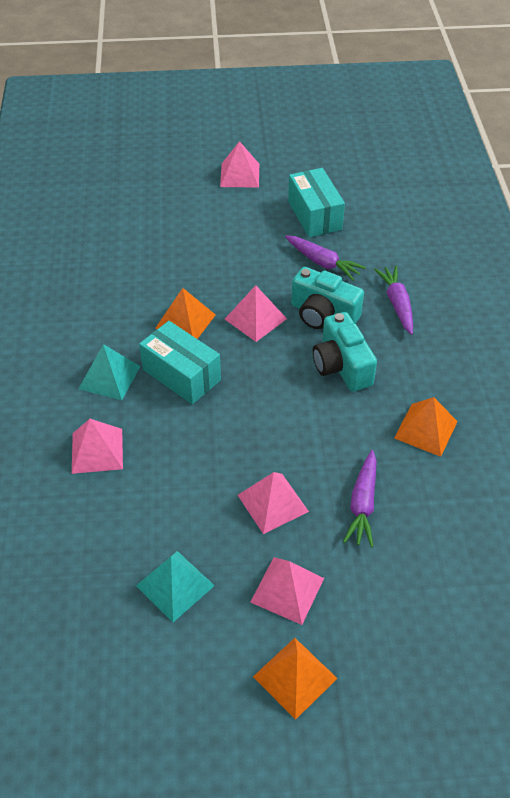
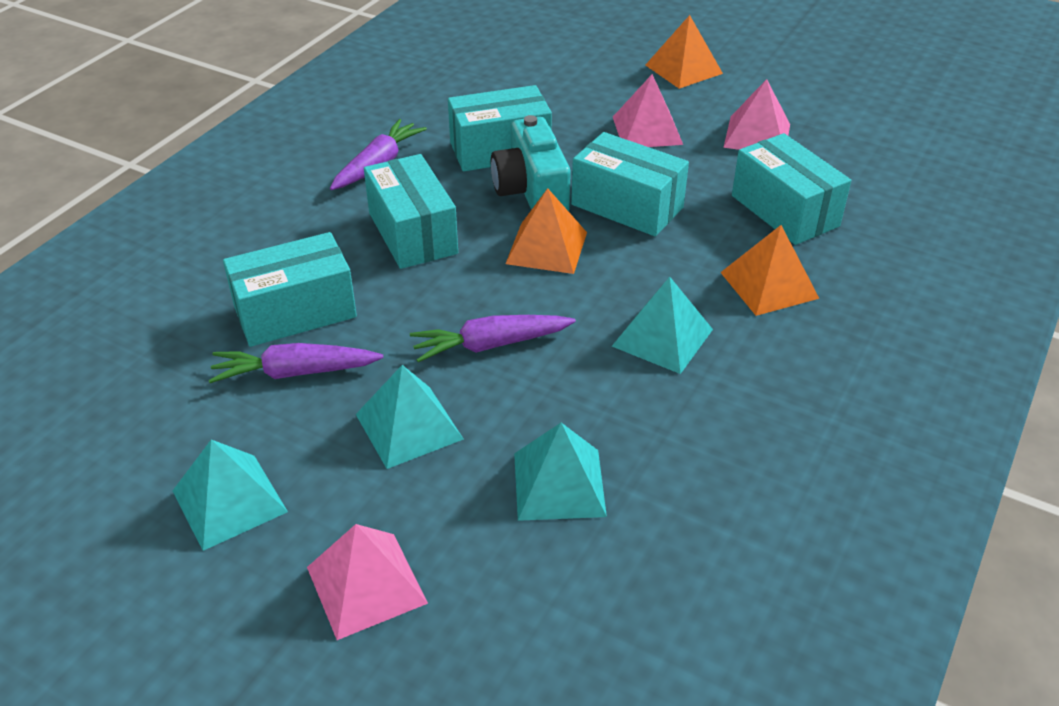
pink pyramid: 5 -> 3
turquoise box: 2 -> 5
turquoise camera: 2 -> 1
turquoise pyramid: 2 -> 4

